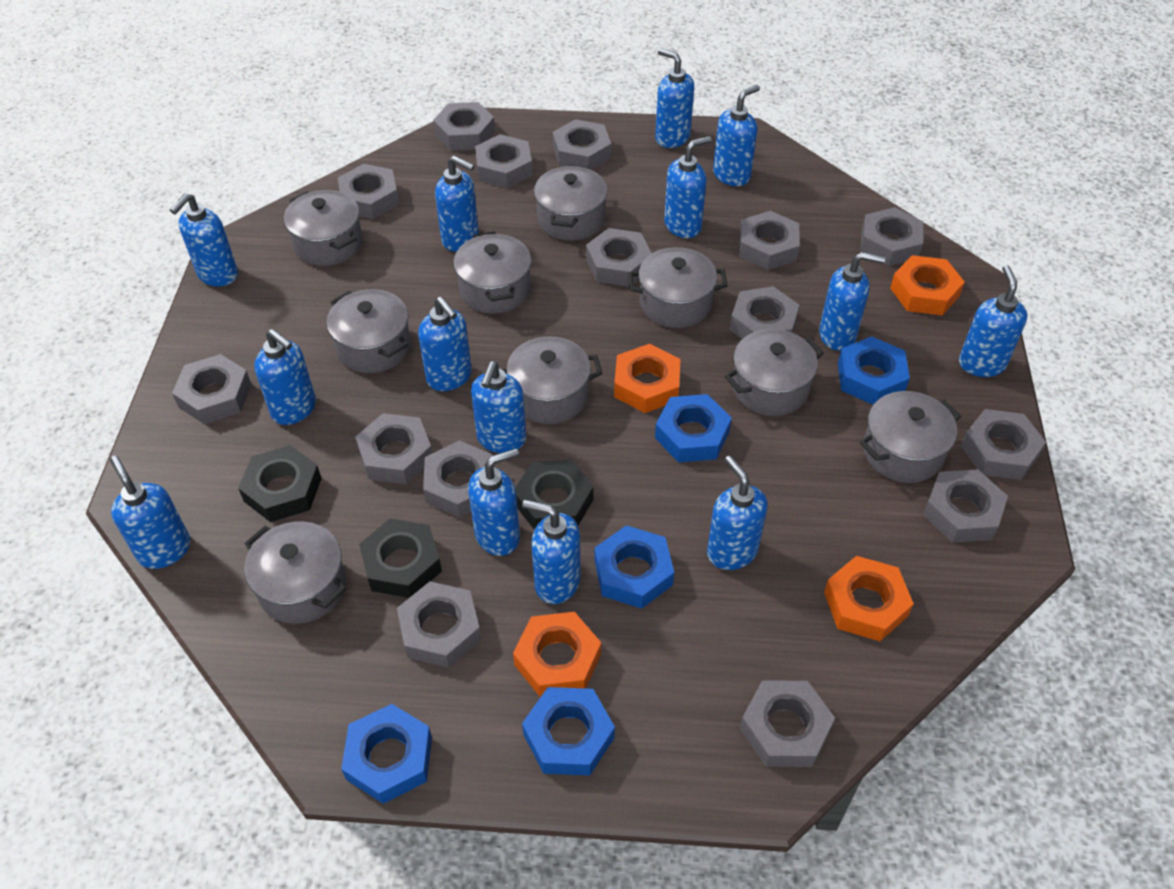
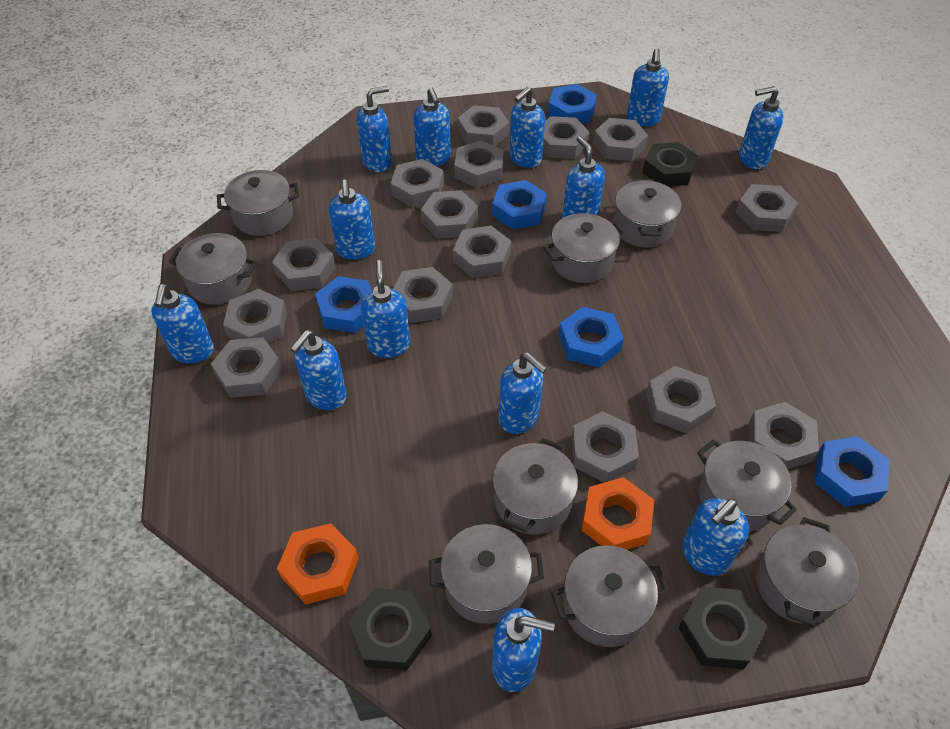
blue soap dispenser: 14 -> 13
orange nut: 4 -> 2

